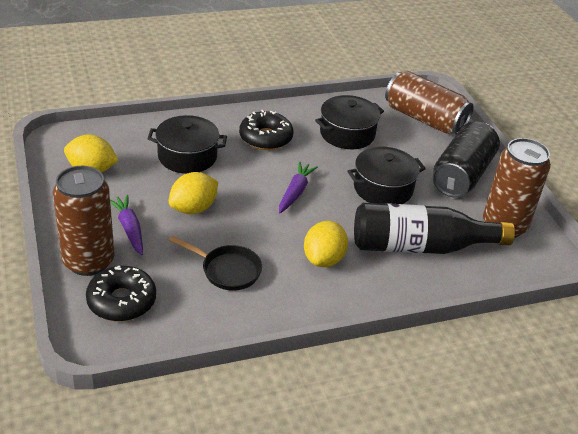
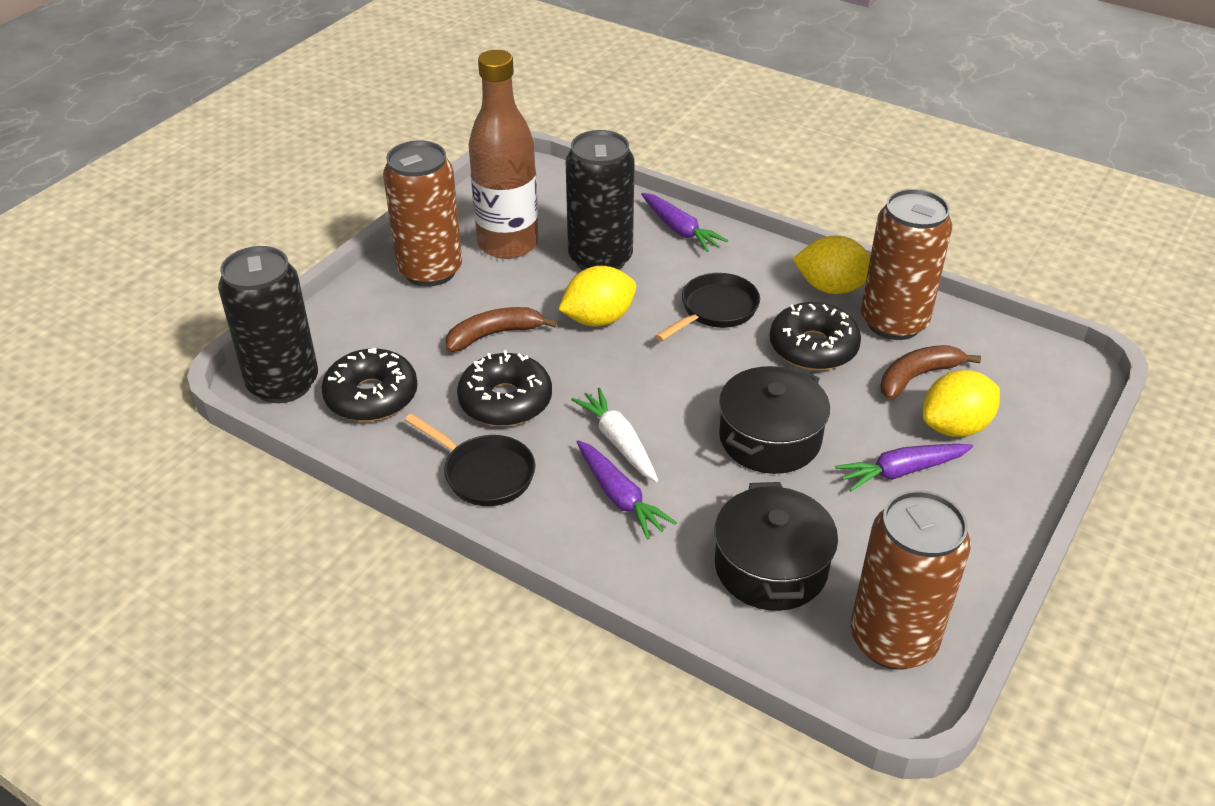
black bottle: 1 -> 0
black can: 1 -> 2
black donut: 2 -> 3
black pan: 1 -> 2
black pot: 3 -> 2
brown banana: 0 -> 2
brown bottle: 0 -> 1
purple carrot: 2 -> 3
white carrot: 0 -> 1

